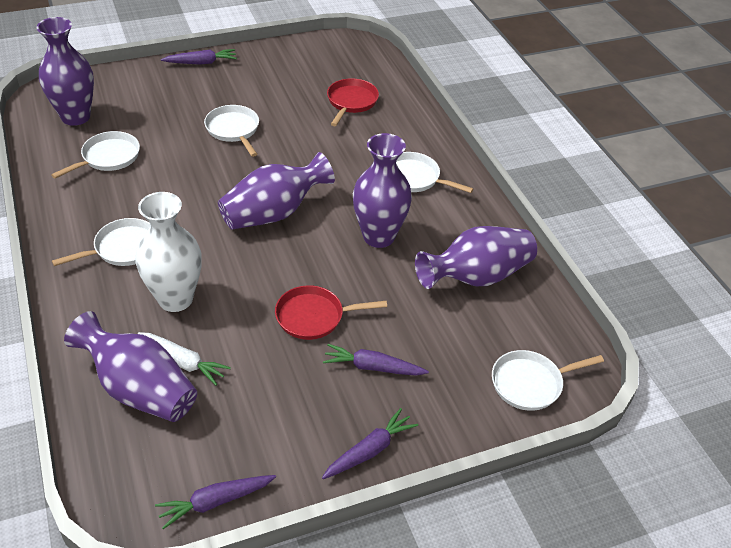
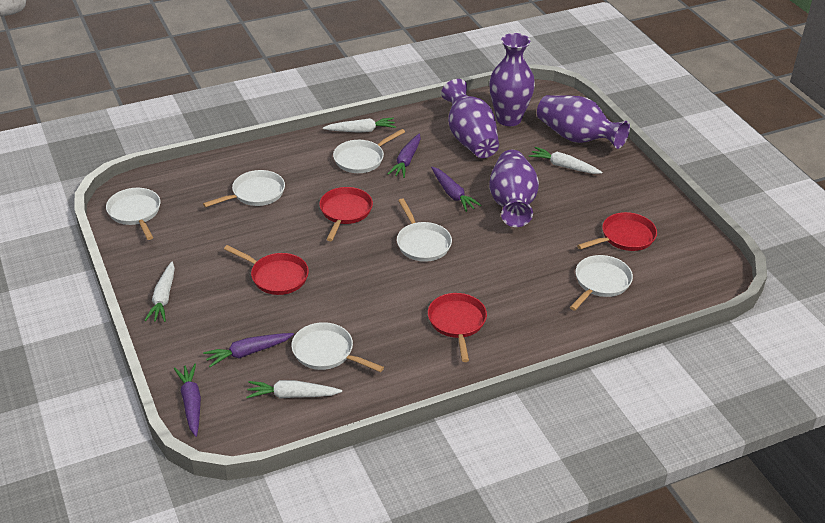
purple vase: 5 -> 4
red pan: 2 -> 4
white carrot: 1 -> 4
white pan: 5 -> 6
white vase: 1 -> 0

